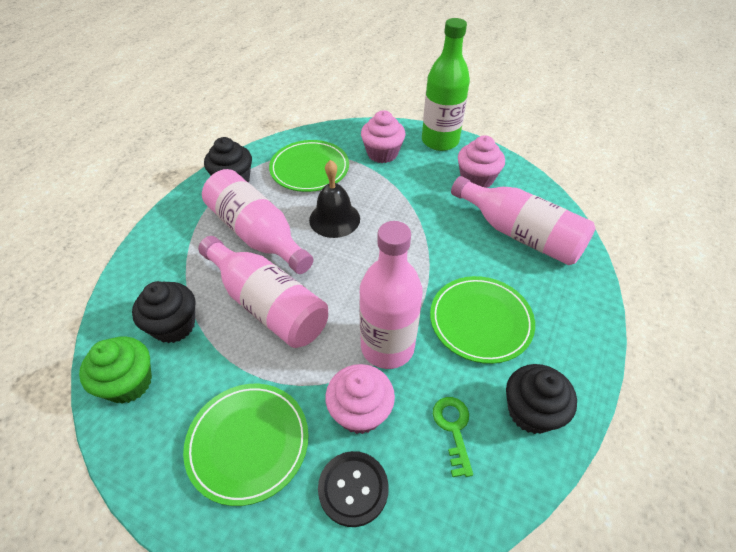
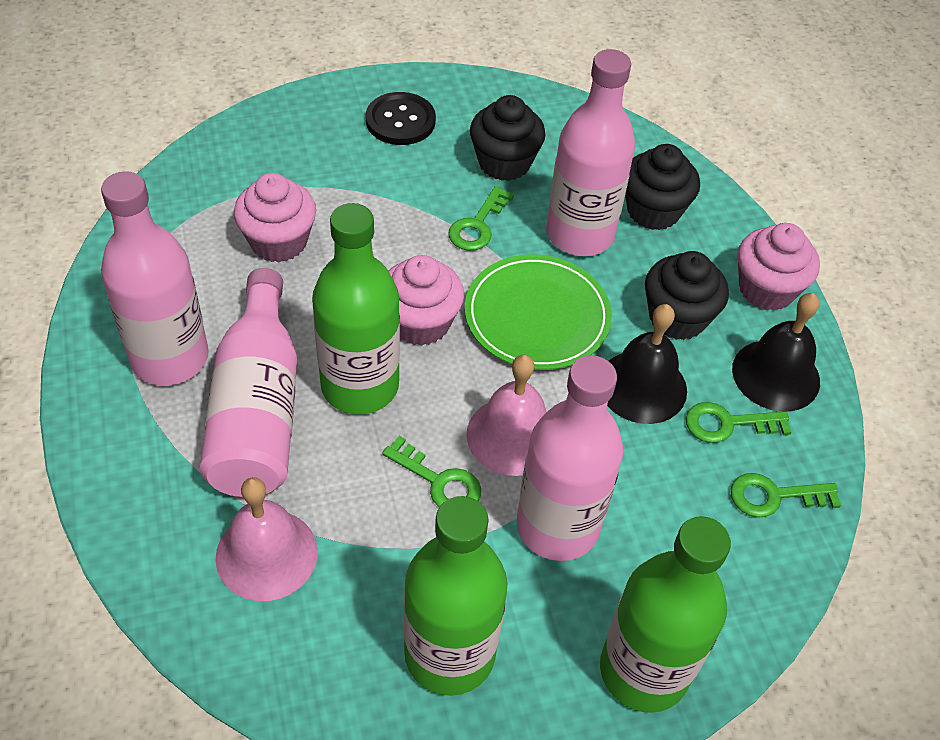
black bell: 1 -> 2
green bottle: 1 -> 3
green cupcake: 1 -> 0
green key: 1 -> 4
green plate: 3 -> 1
pink bell: 0 -> 2

